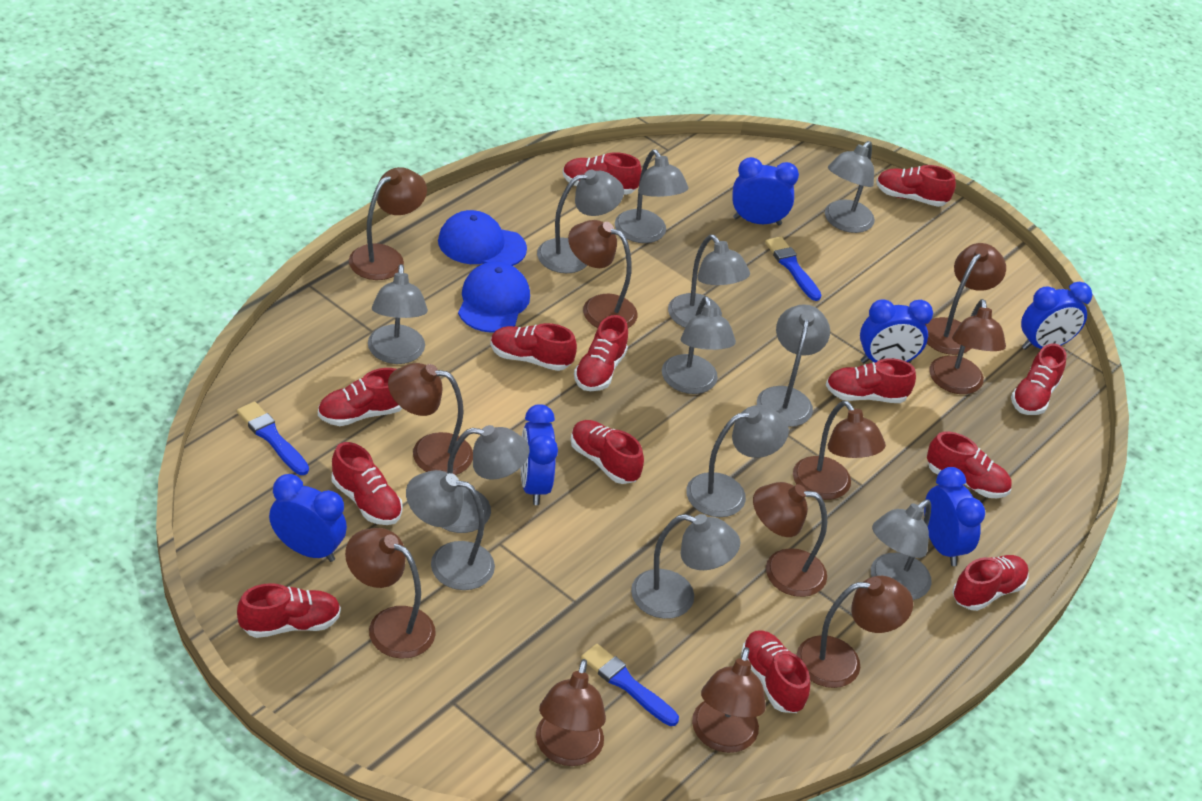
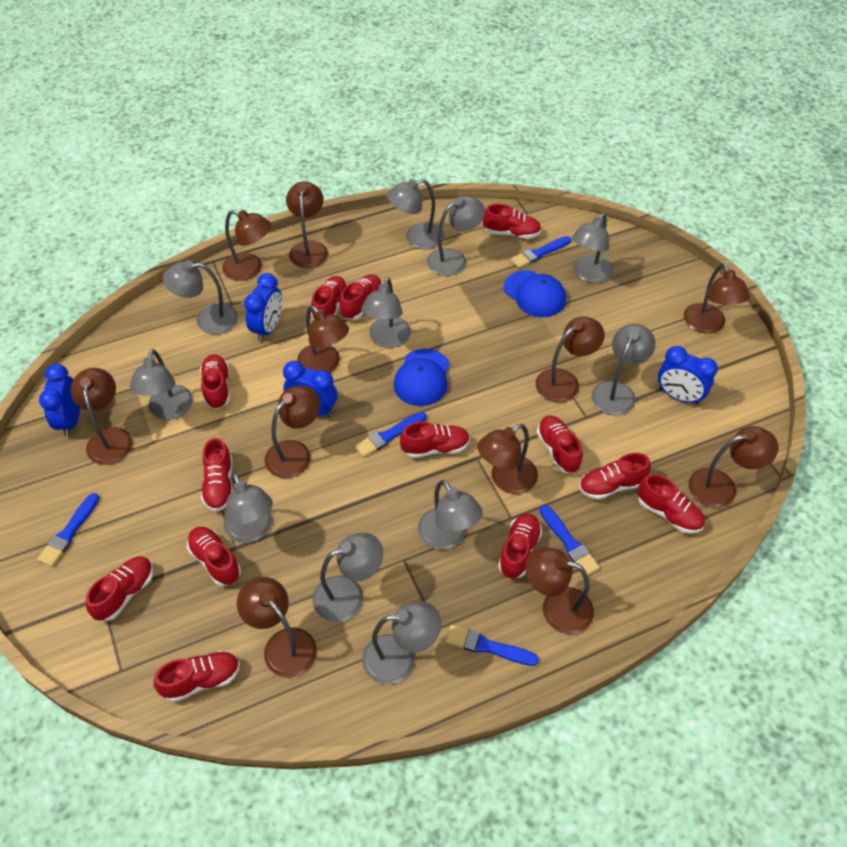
blue brush: 3 -> 5
blue clock: 6 -> 4
grey lamp: 12 -> 11

